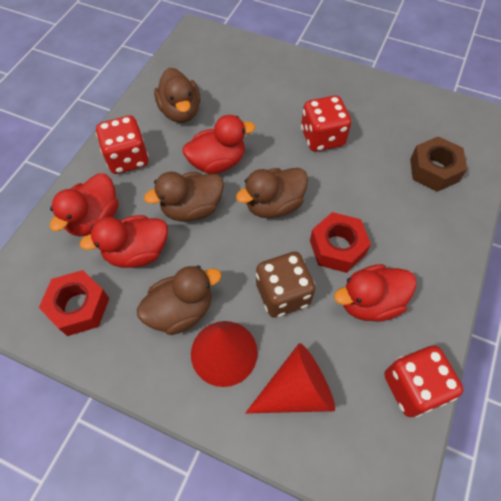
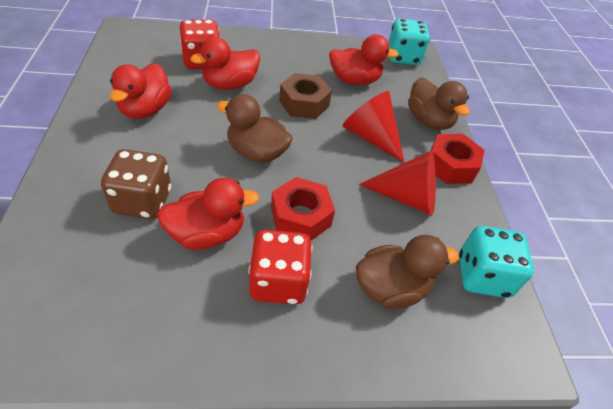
brown duck: 4 -> 3
red dice: 3 -> 2
turquoise dice: 0 -> 2

